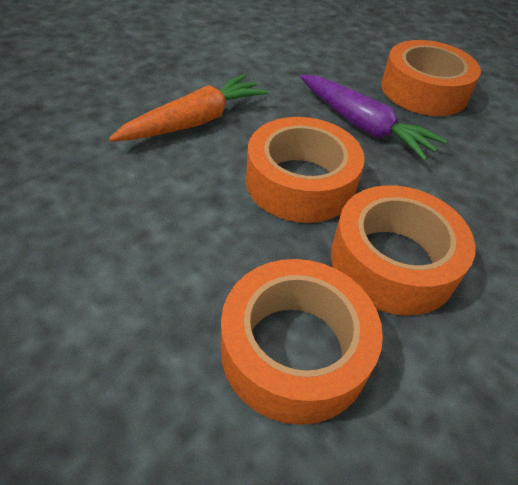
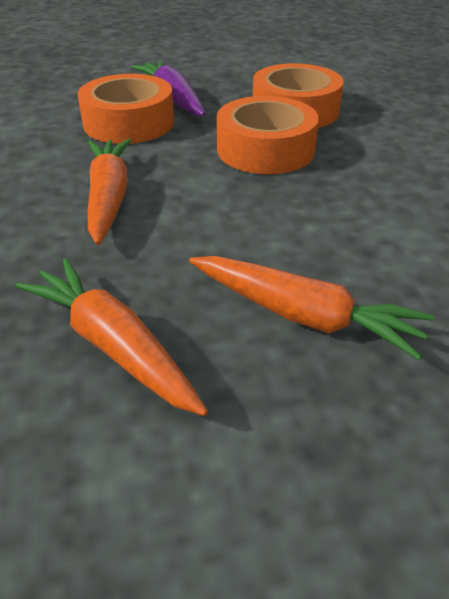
orange carrot: 1 -> 3
orange tape: 4 -> 3

